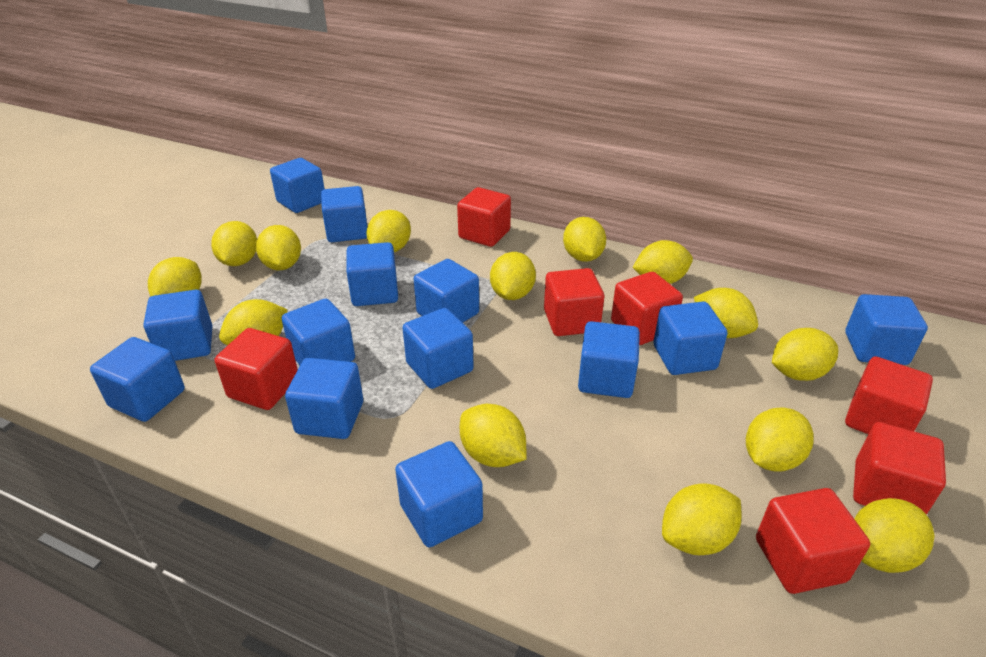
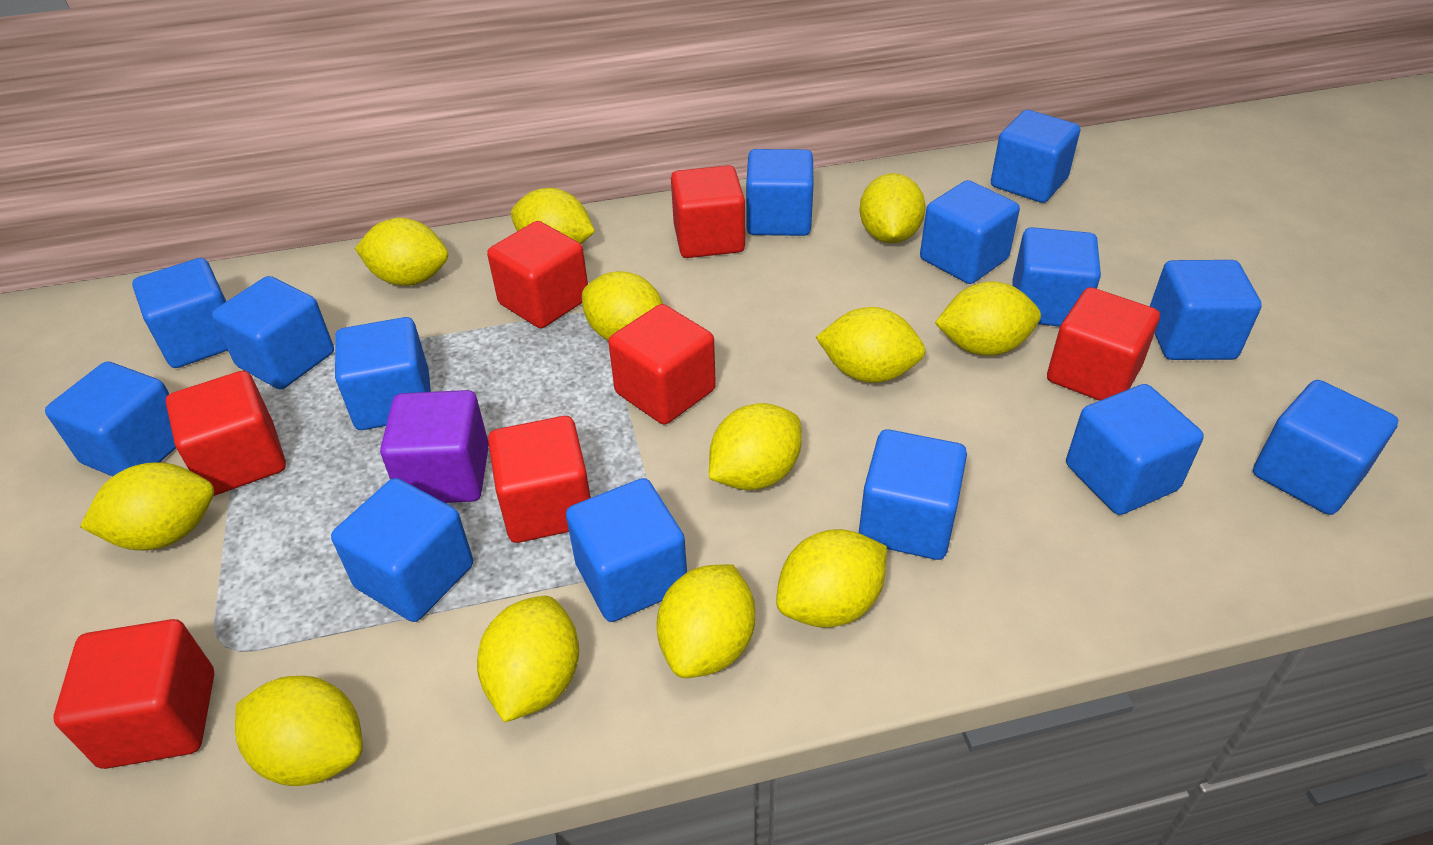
blue cube: 13 -> 14
purple cube: 0 -> 1
yellow lemon: 14 -> 12

